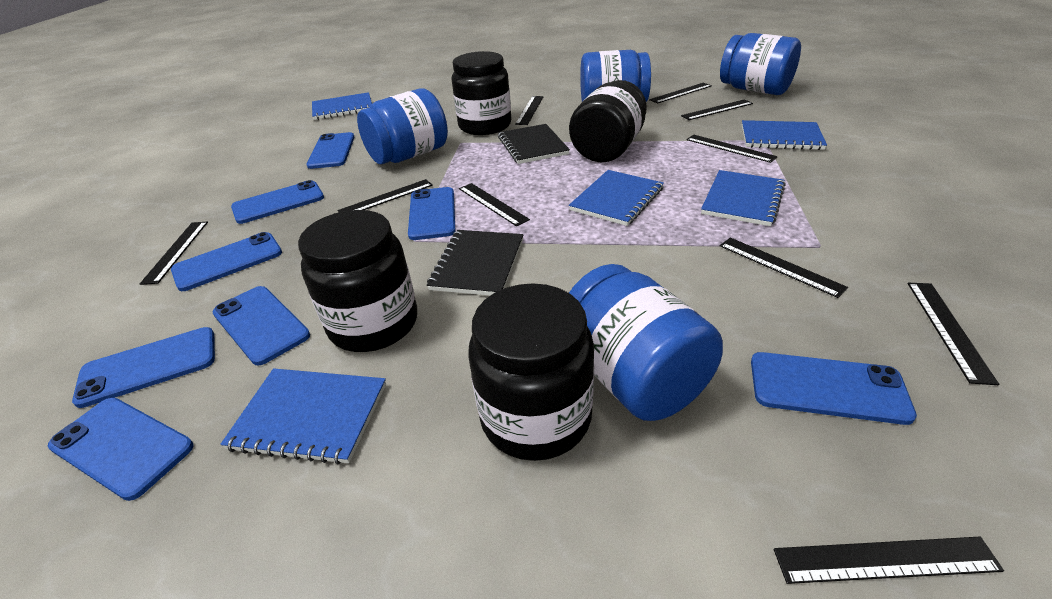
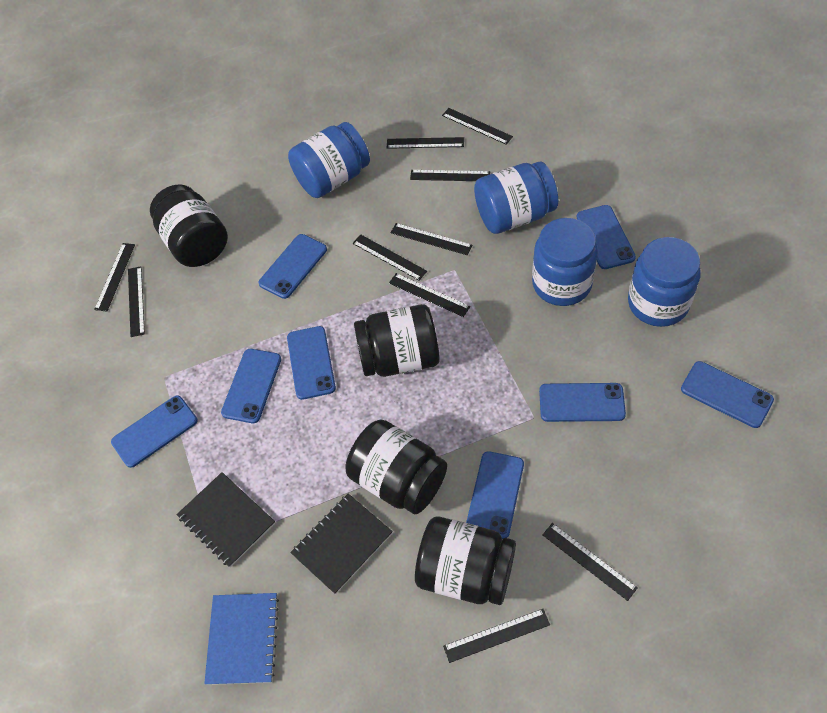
blue notebook: 5 -> 1

